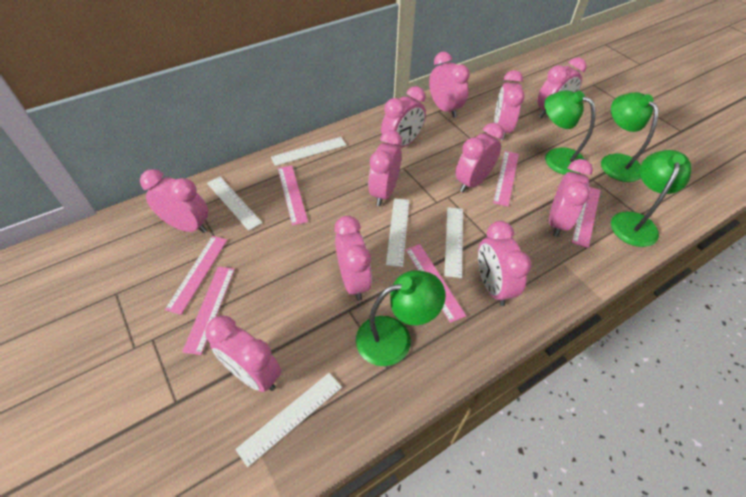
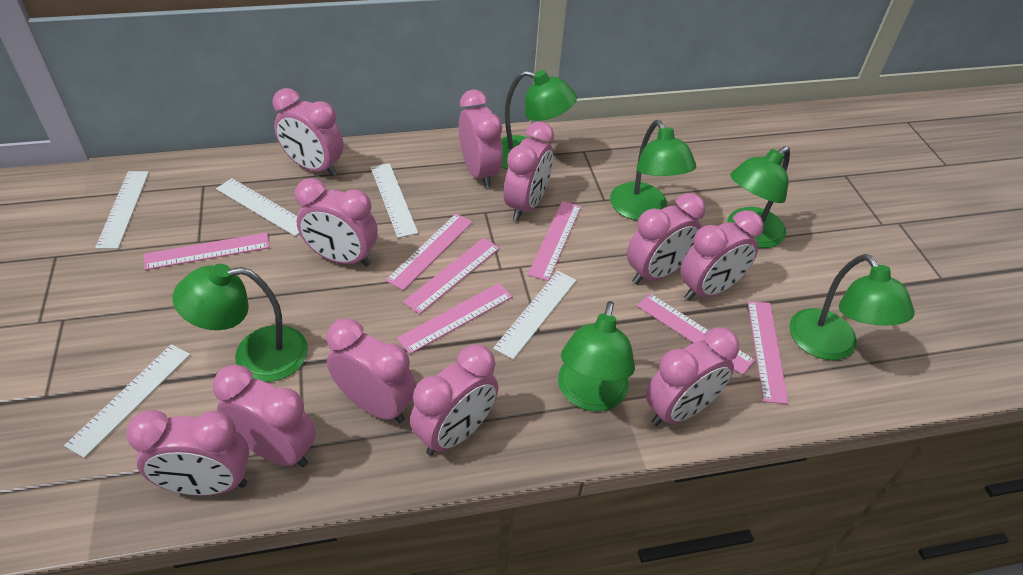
green lamp: 4 -> 6
pink ruler: 6 -> 7

